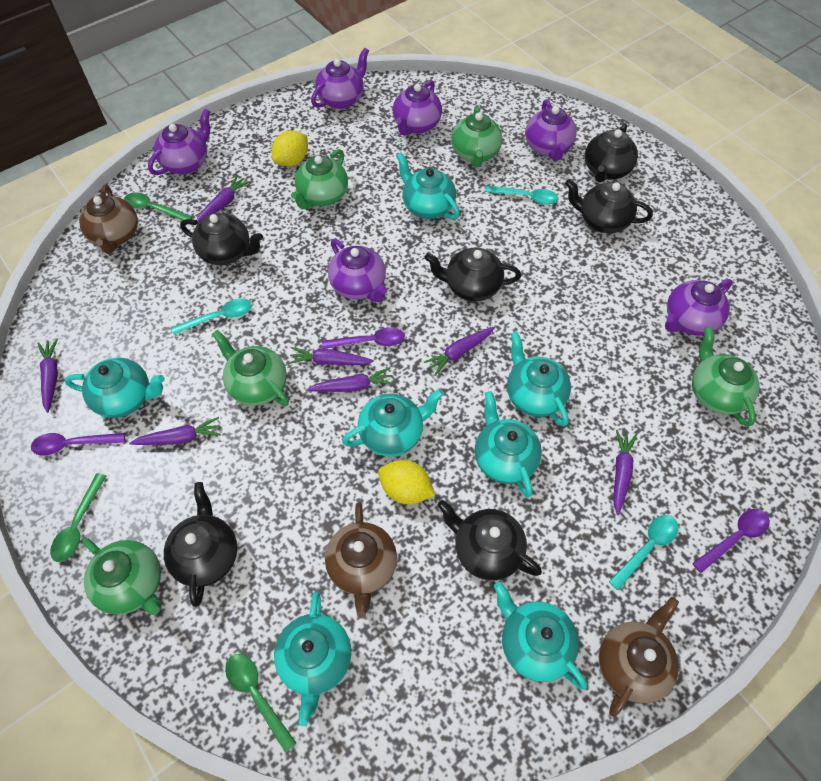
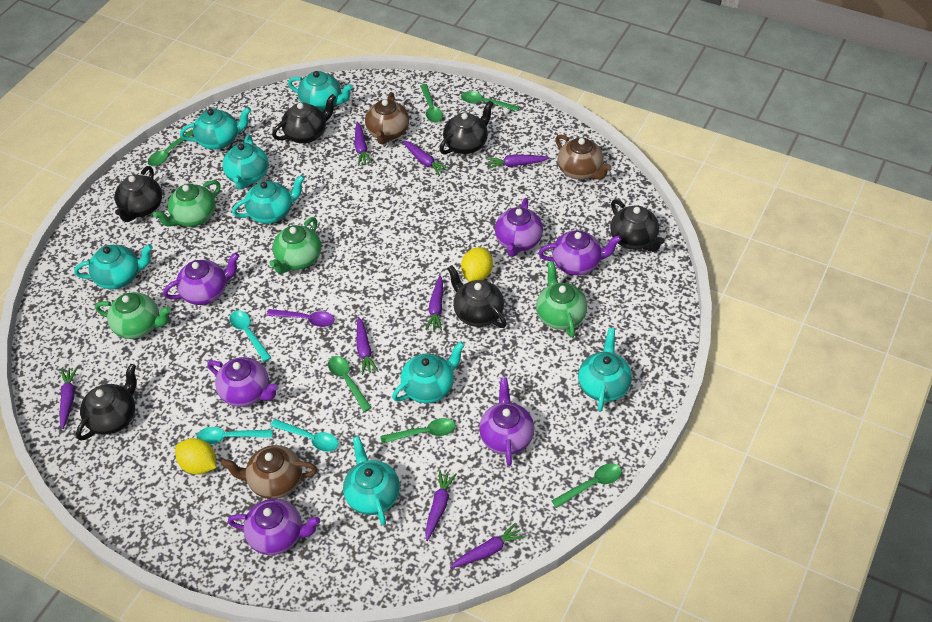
green spoon: 3 -> 6
green teapot: 5 -> 4
purple carrot: 7 -> 8
purple spoon: 3 -> 1
turquoise teapot: 7 -> 8

